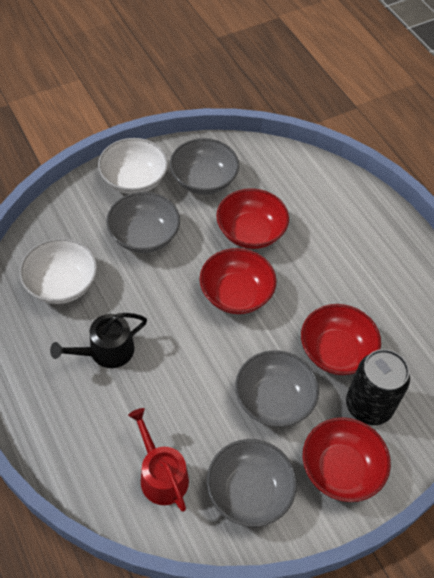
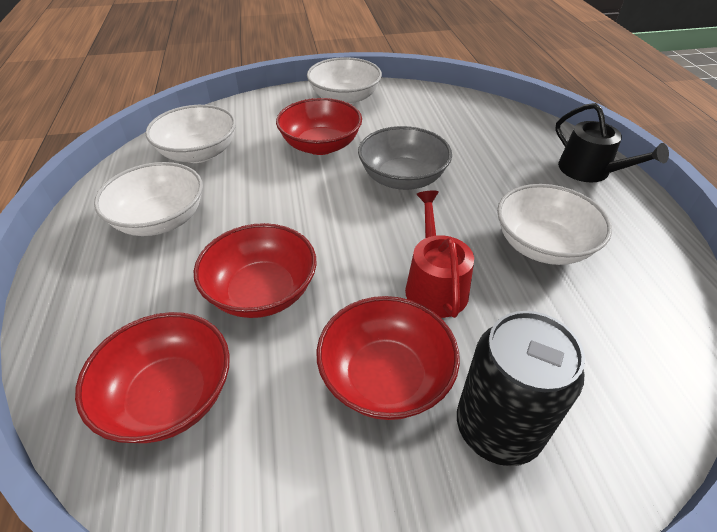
grey bowl: 4 -> 1
white bowl: 2 -> 4

